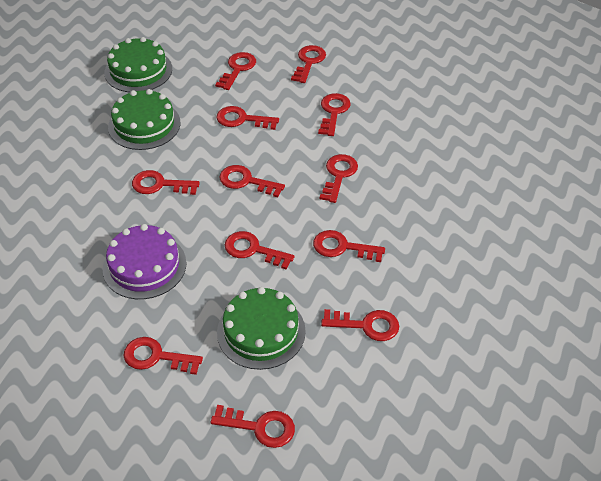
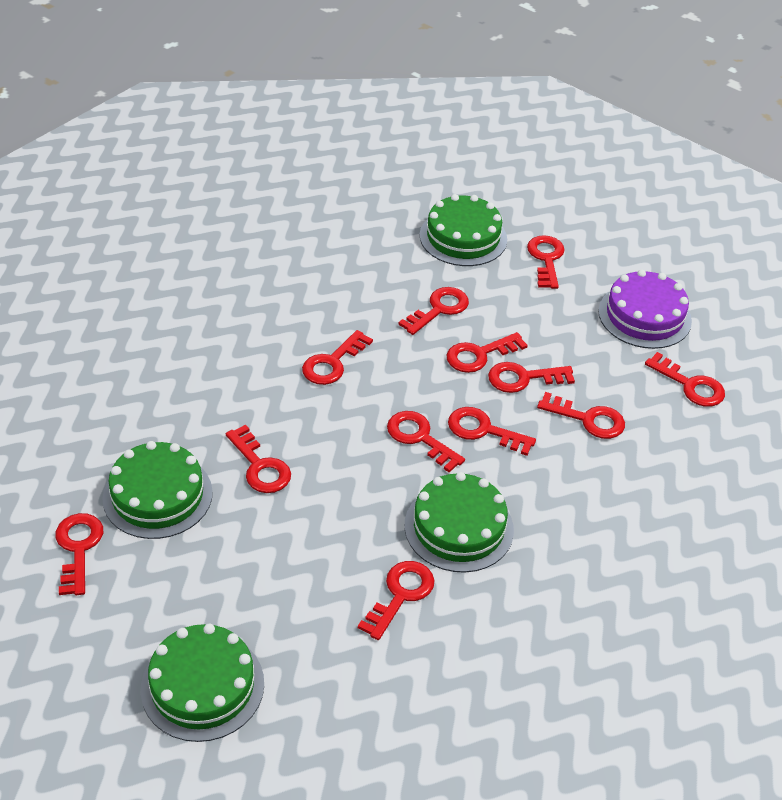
green cake: 3 -> 4

